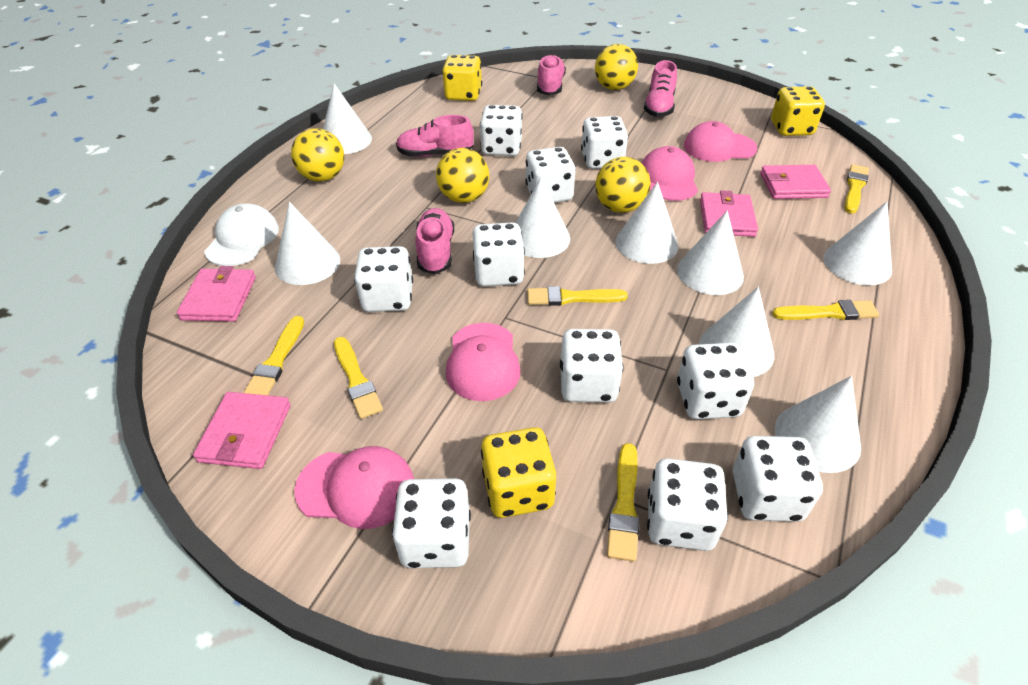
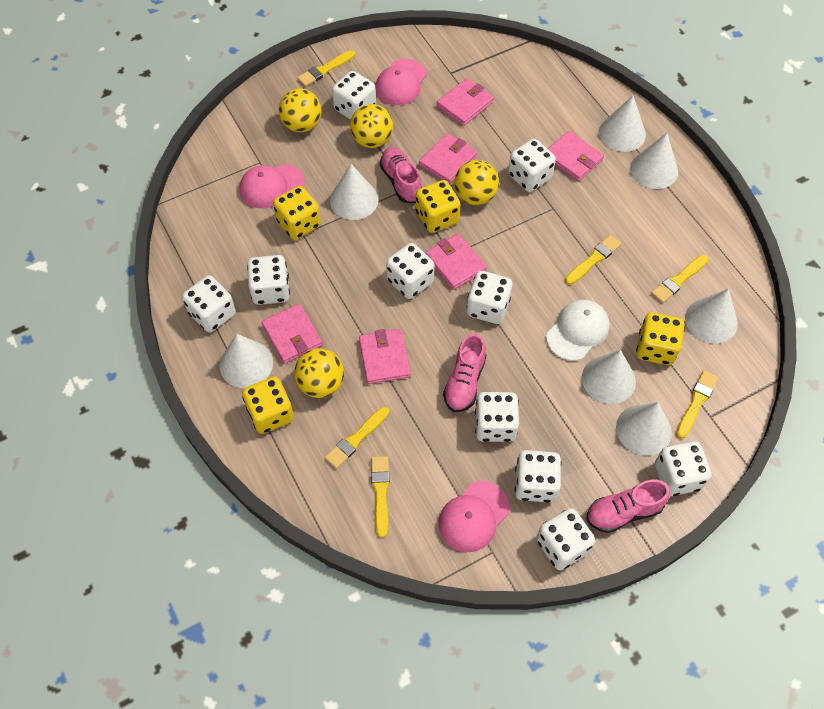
pink cap: 4 -> 3
pink shoe: 4 -> 3
pink wallet: 4 -> 6
white cone: 8 -> 7
yellow dice: 3 -> 4

